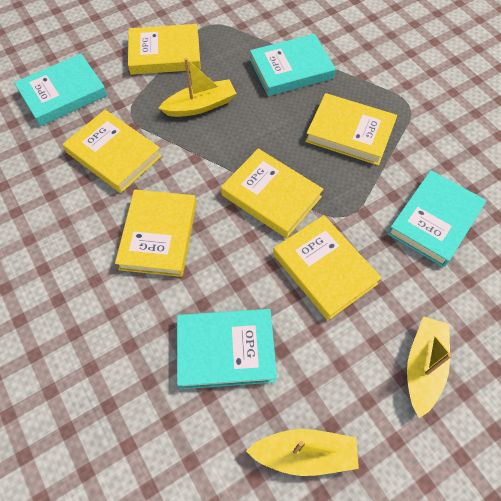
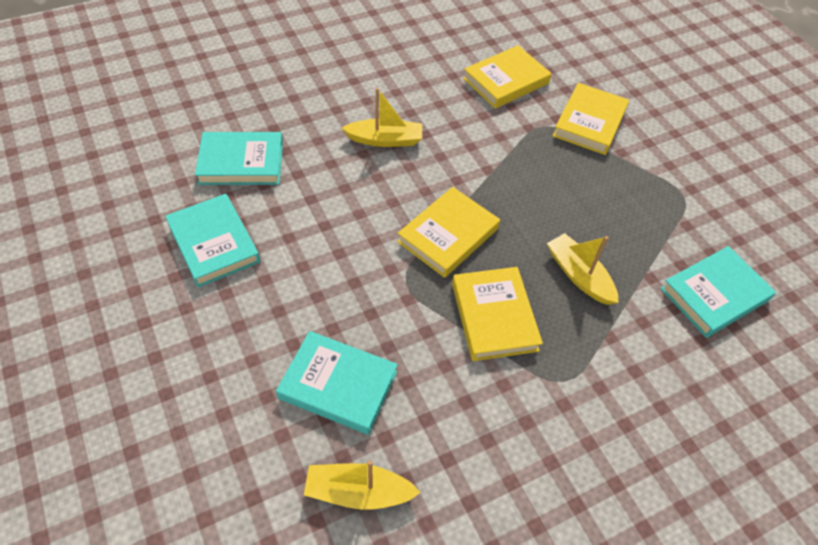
yellow book: 6 -> 4

